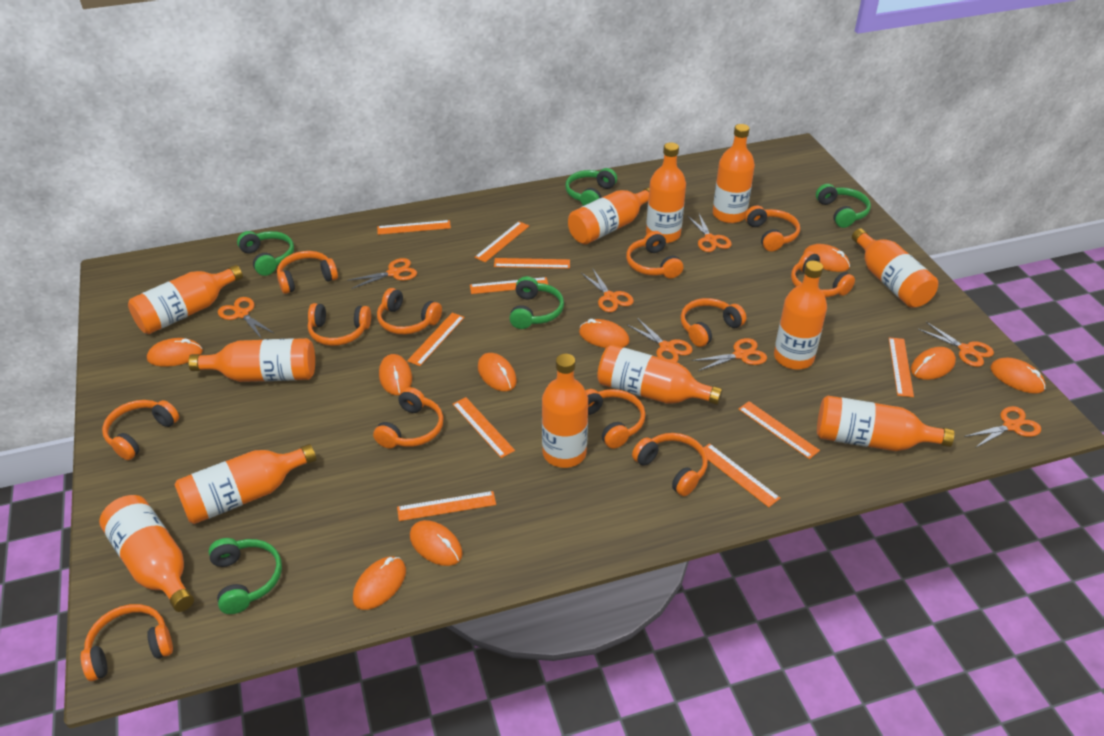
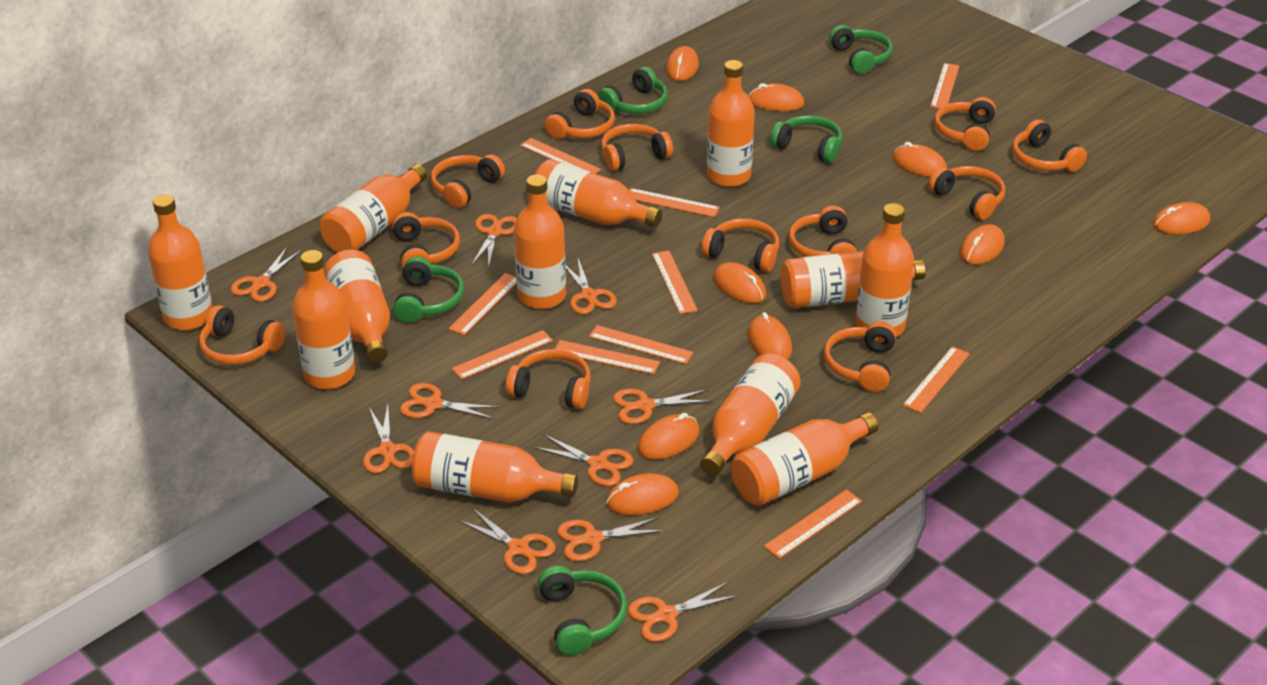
orange scissors: 8 -> 10

